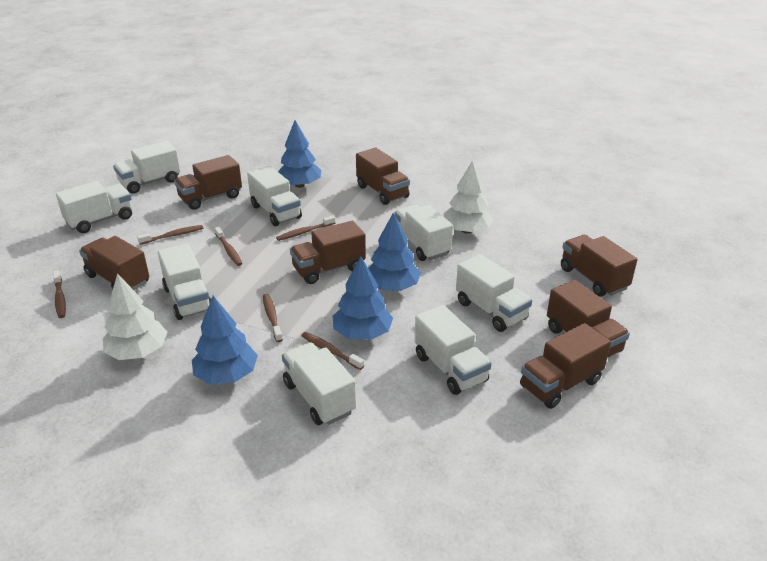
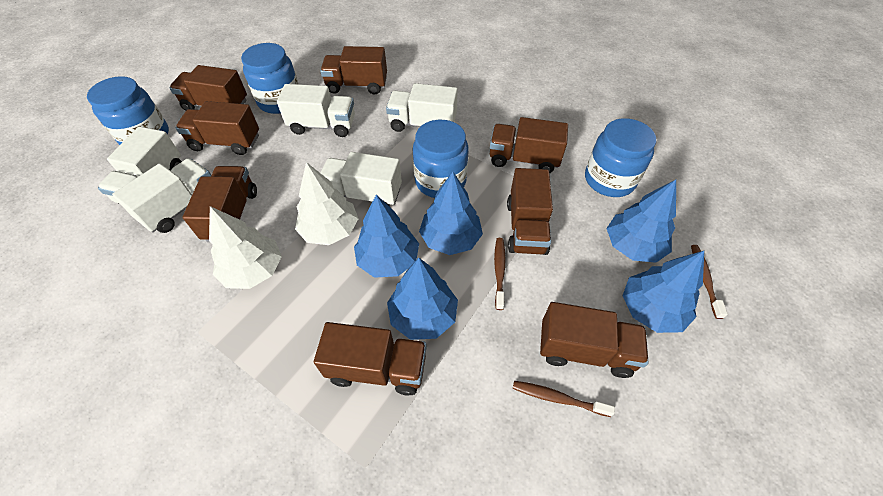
blue jar: 0 -> 4
blue tree: 4 -> 5
brown toothbrush: 6 -> 3
brown truck: 7 -> 8
white truck: 8 -> 5

